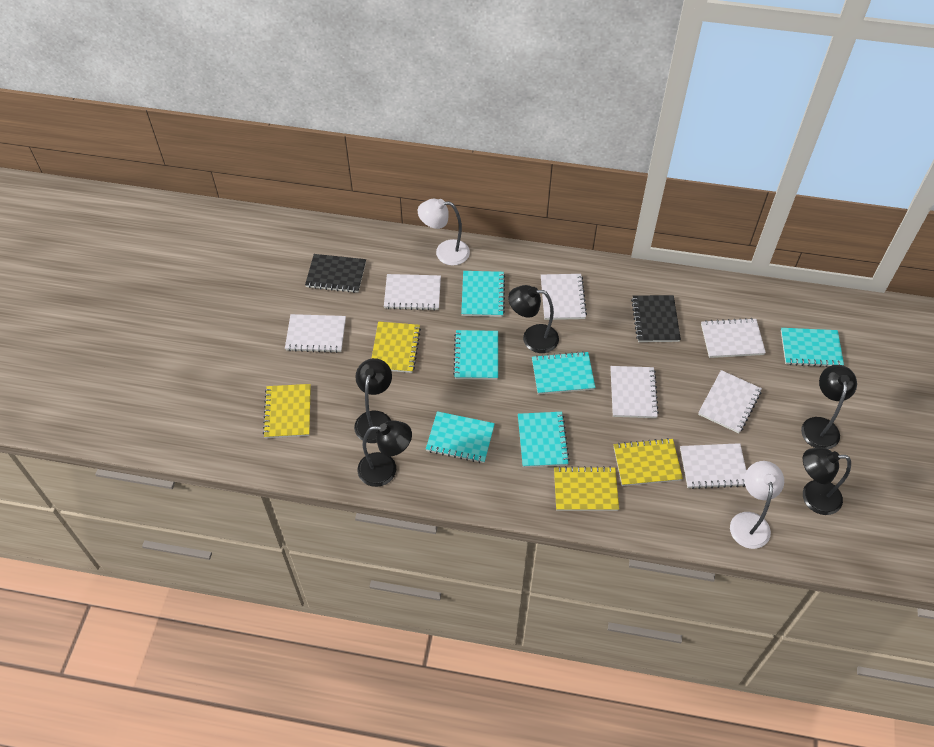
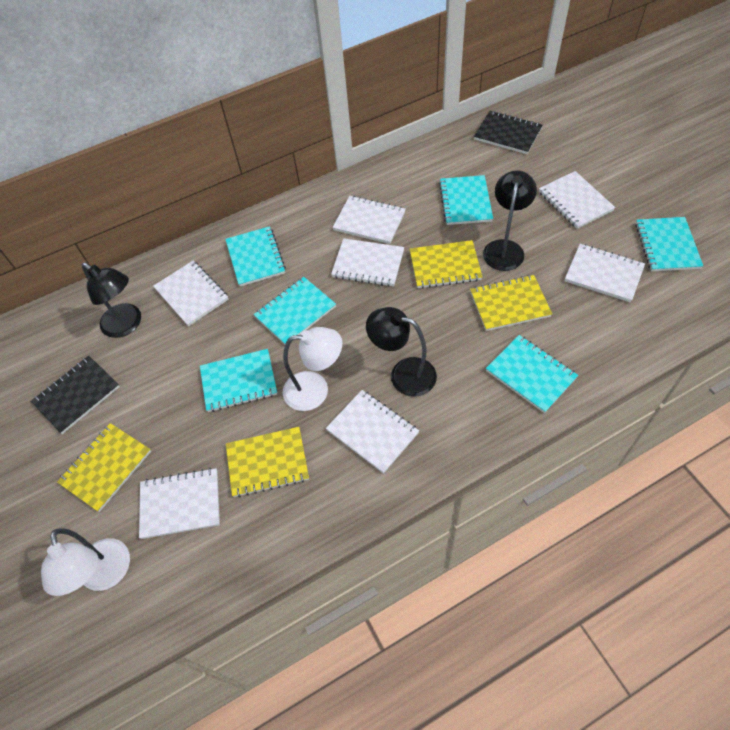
black lamp: 5 -> 3

